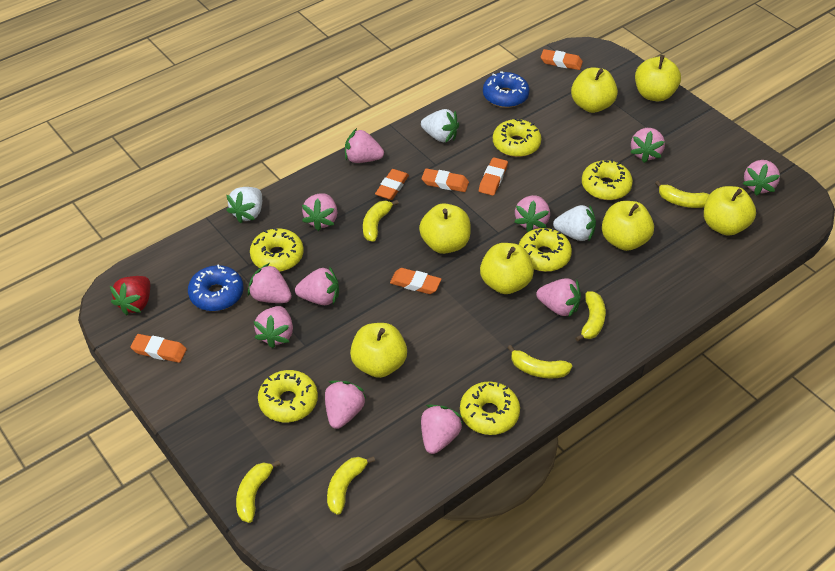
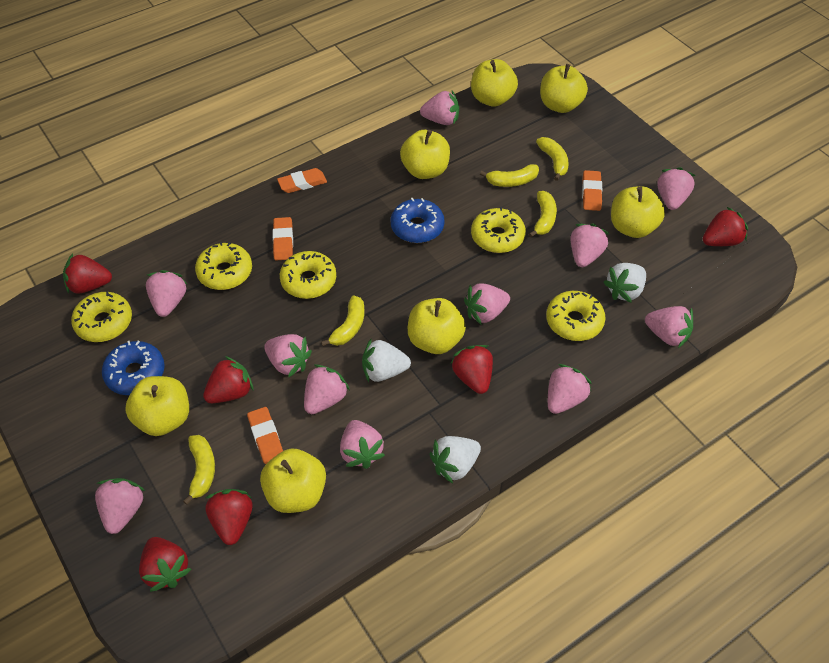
orange eraser: 6 -> 4
red strawberry: 1 -> 6
yellow banana: 6 -> 5
yellow donut: 6 -> 5

